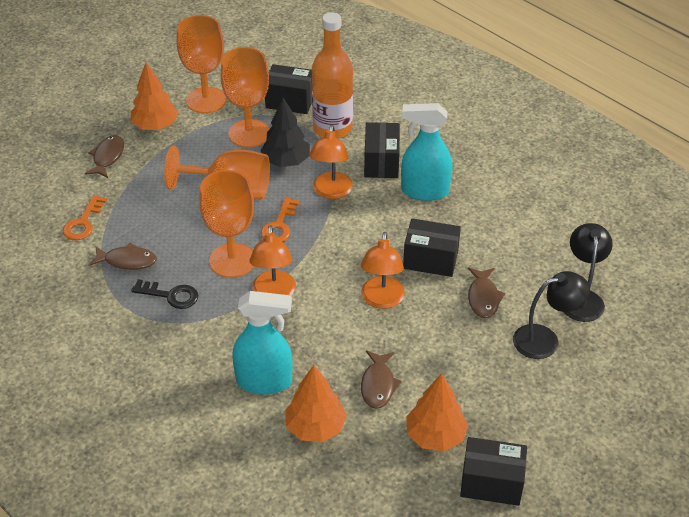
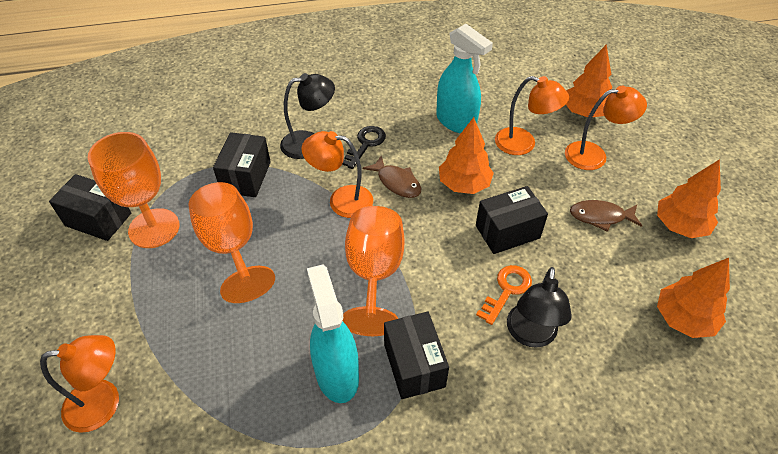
black tree: 1 -> 0
brown fish: 4 -> 2
orange bottle: 1 -> 0
orange goblet: 4 -> 3
orange key: 2 -> 1
orange lamp: 3 -> 4
orange tree: 3 -> 4

